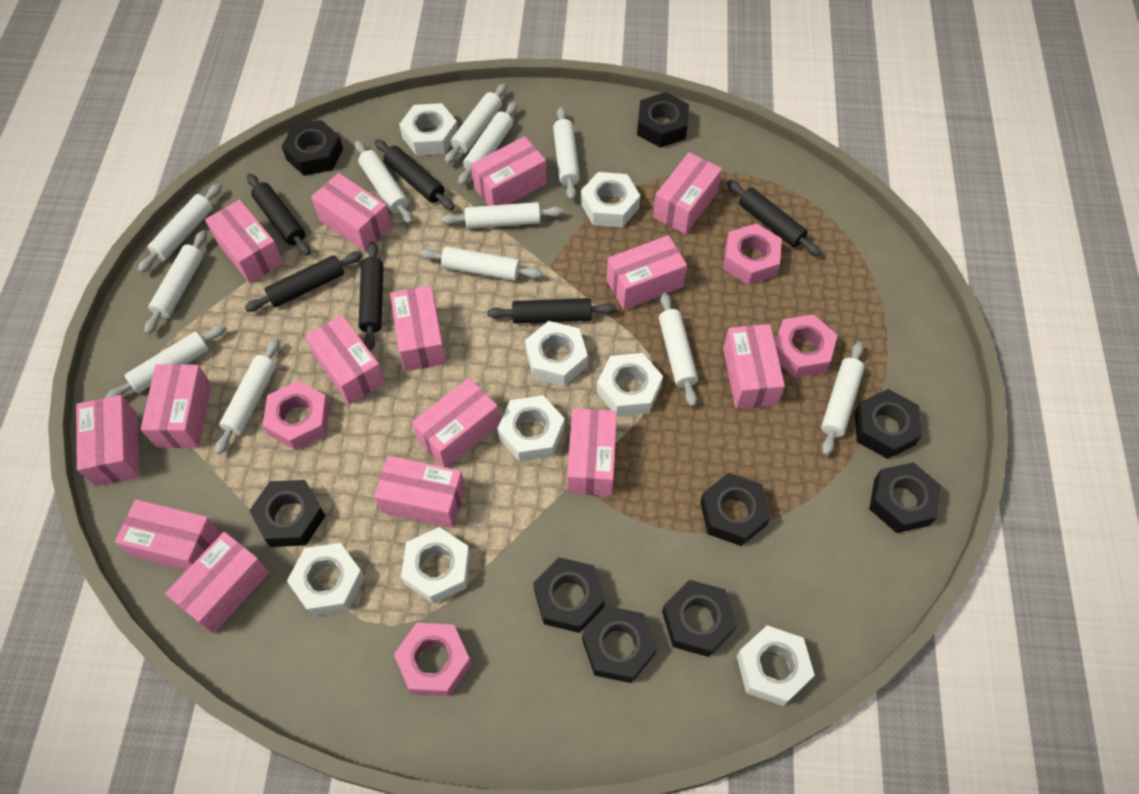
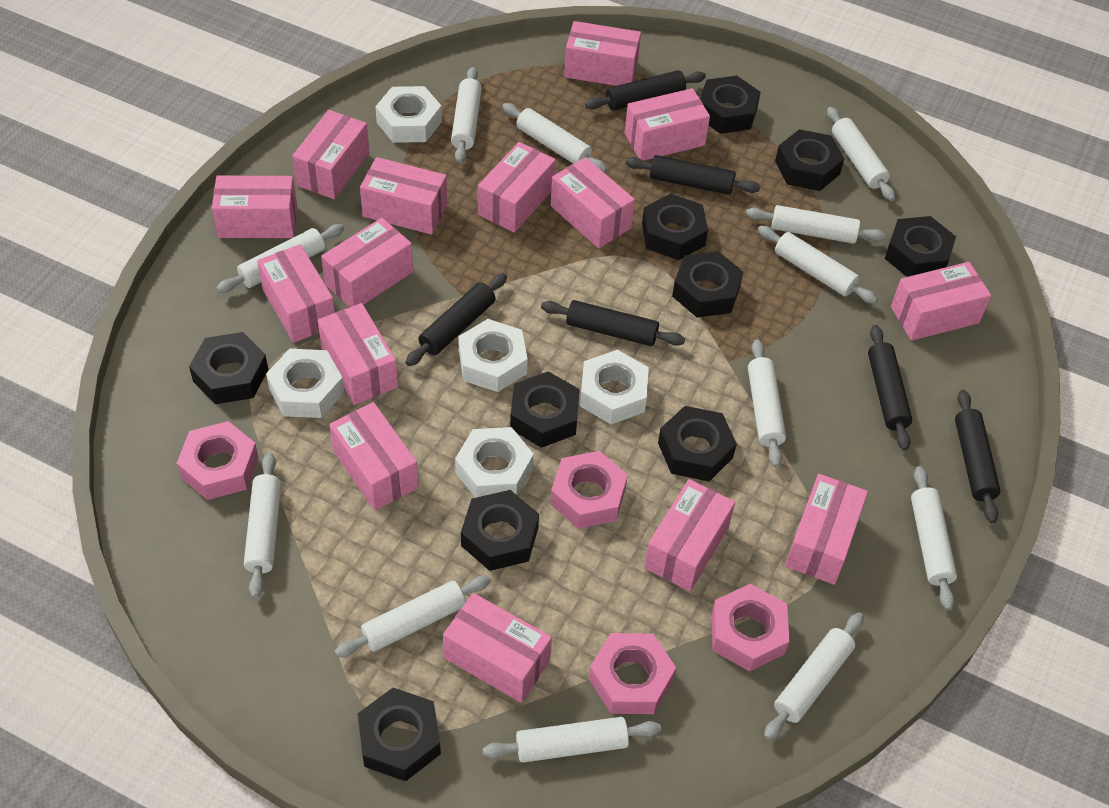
black nut: 9 -> 10
white nut: 8 -> 5

